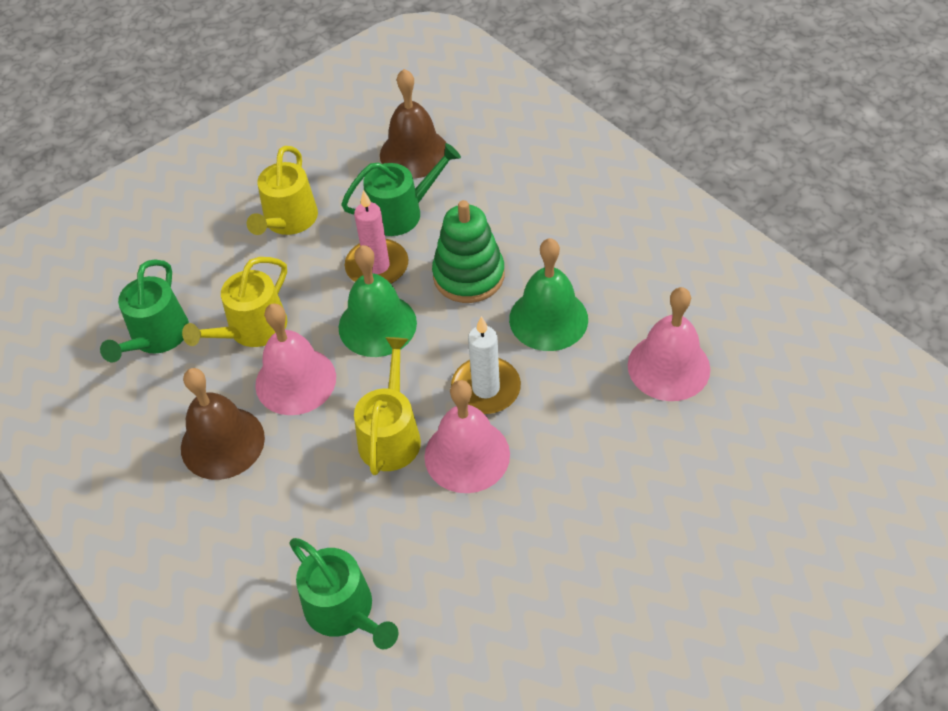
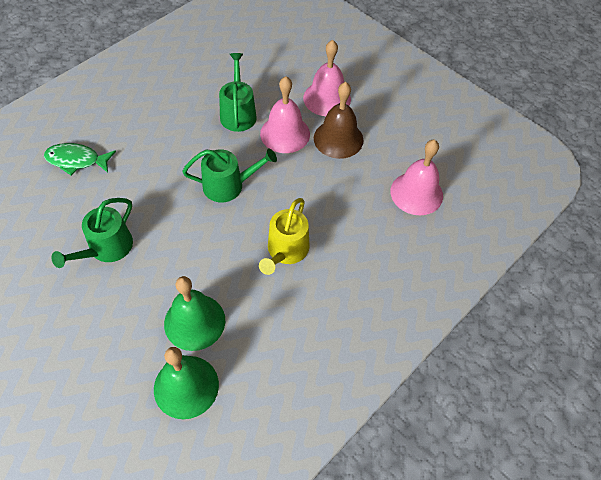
brown bell: 2 -> 1
green fish: 0 -> 1
green stacking toy: 1 -> 0
pink candle: 1 -> 0
white candle: 1 -> 0
yellow watering can: 3 -> 1

